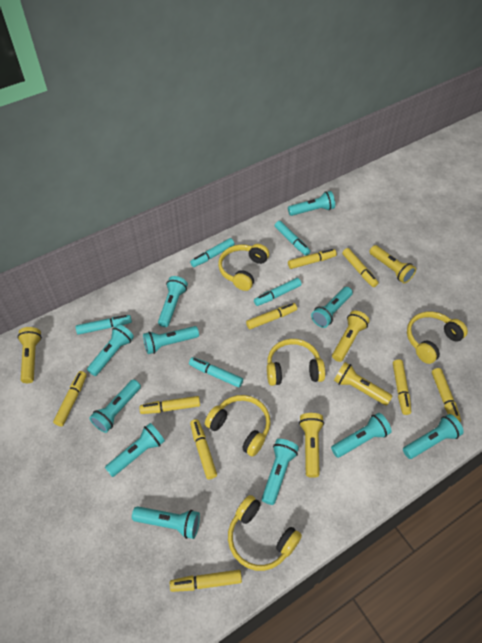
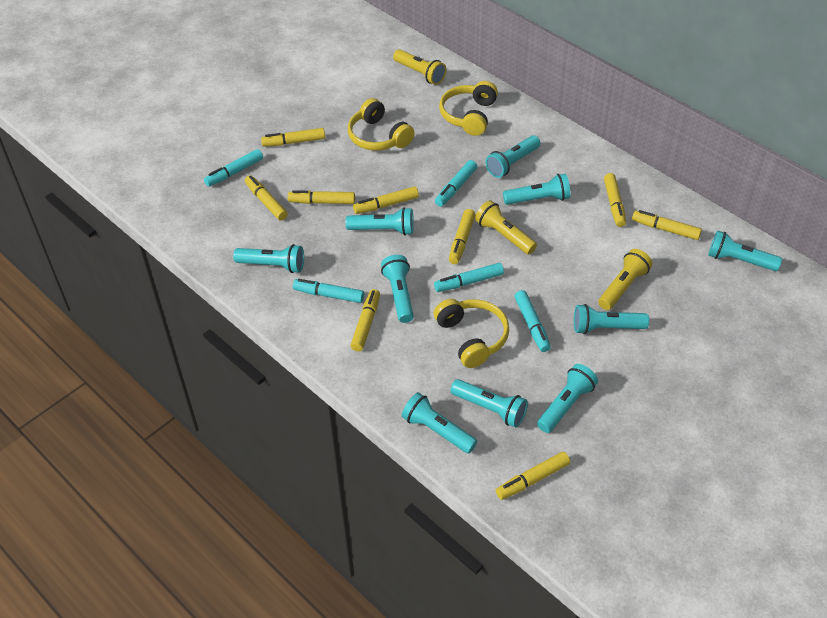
turquoise flashlight: 11 -> 10
yellow flashlight: 5 -> 3
yellow headphones: 5 -> 3

